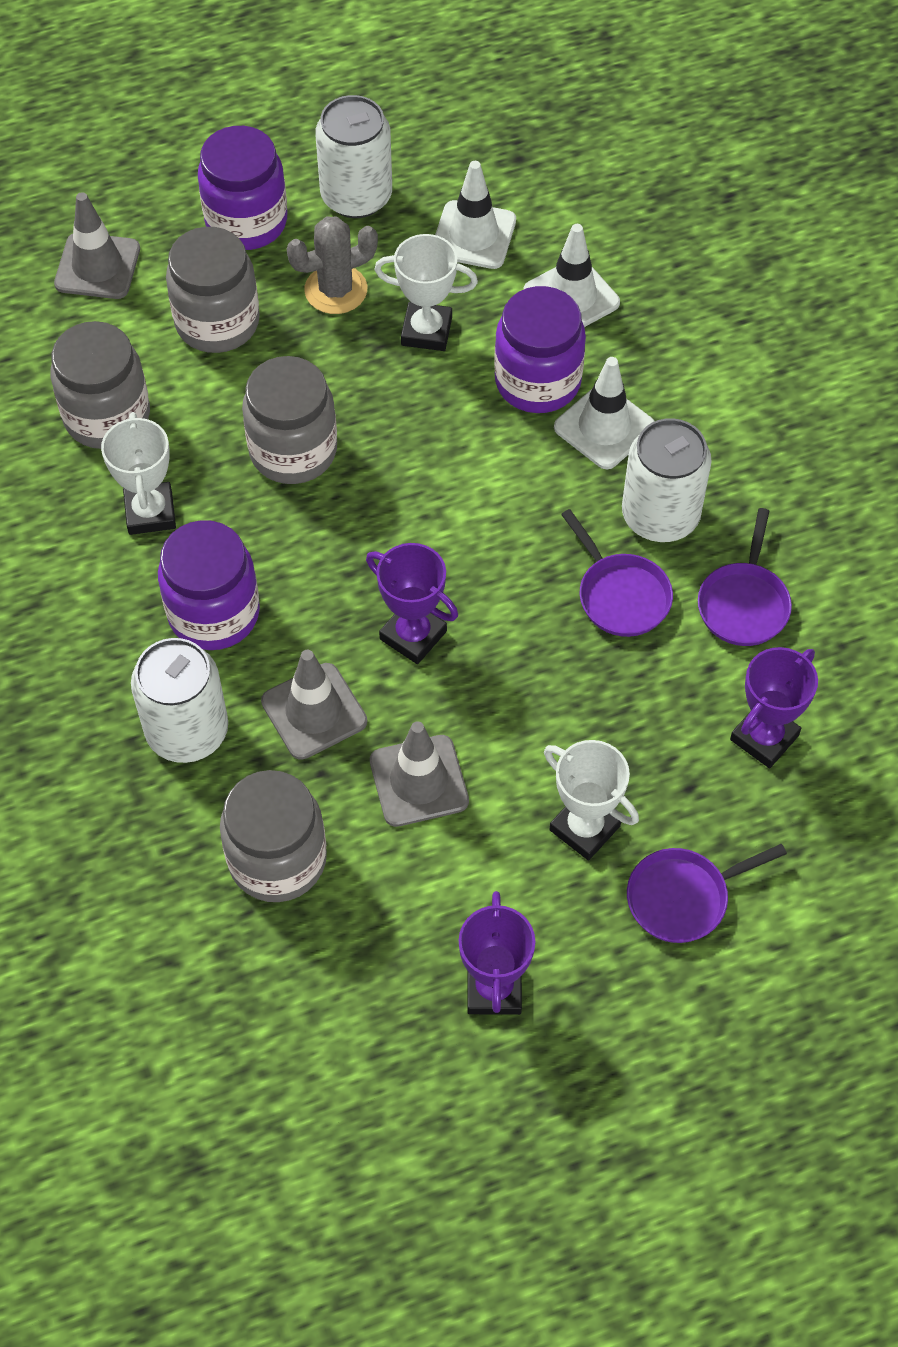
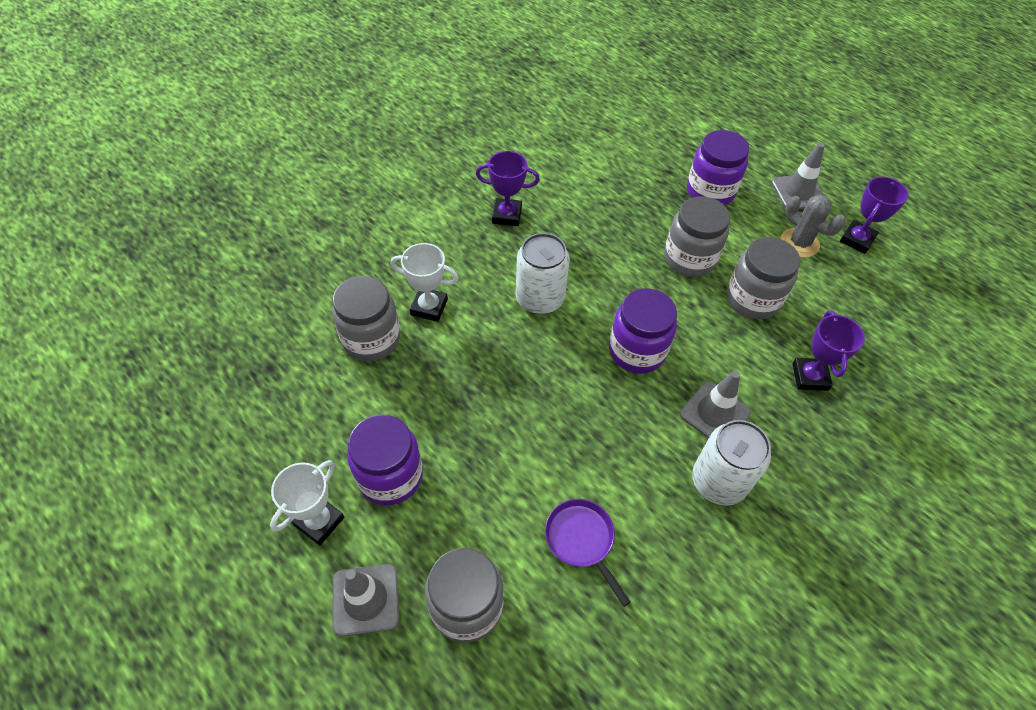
purple pan: 3 -> 1
white can: 3 -> 2
white traffic cone: 3 -> 0
white trophy: 3 -> 2

